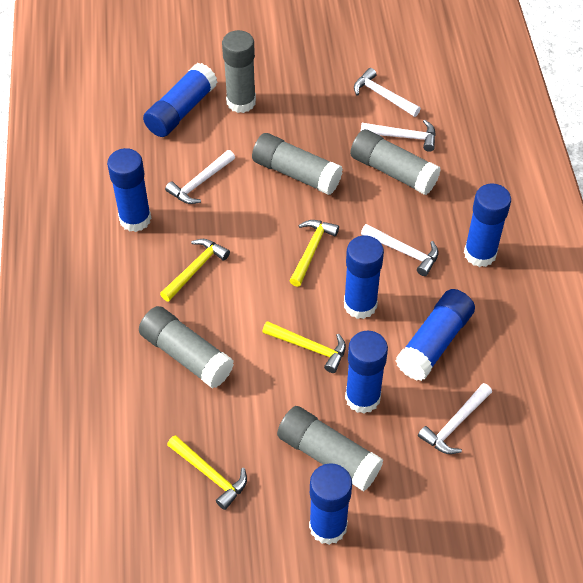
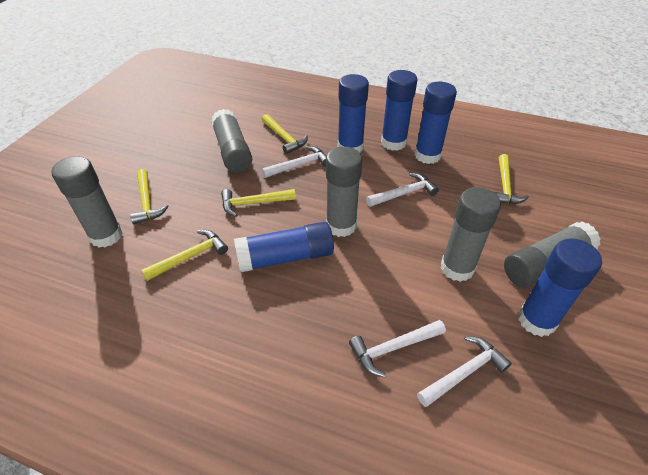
blue glue stick: 7 -> 5
white hammer: 5 -> 4
yellow hammer: 4 -> 5

